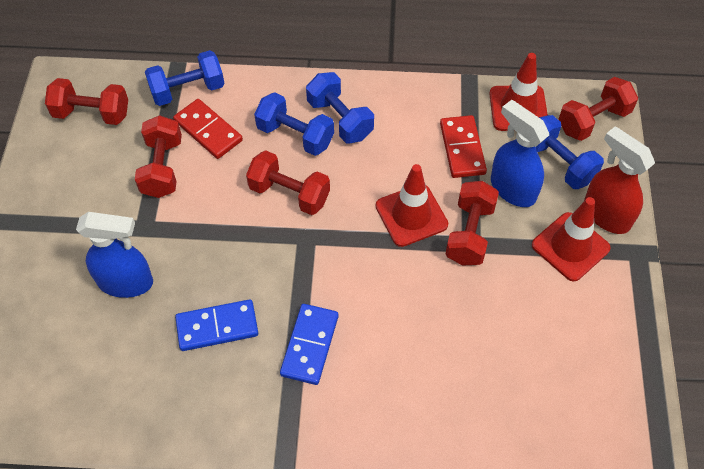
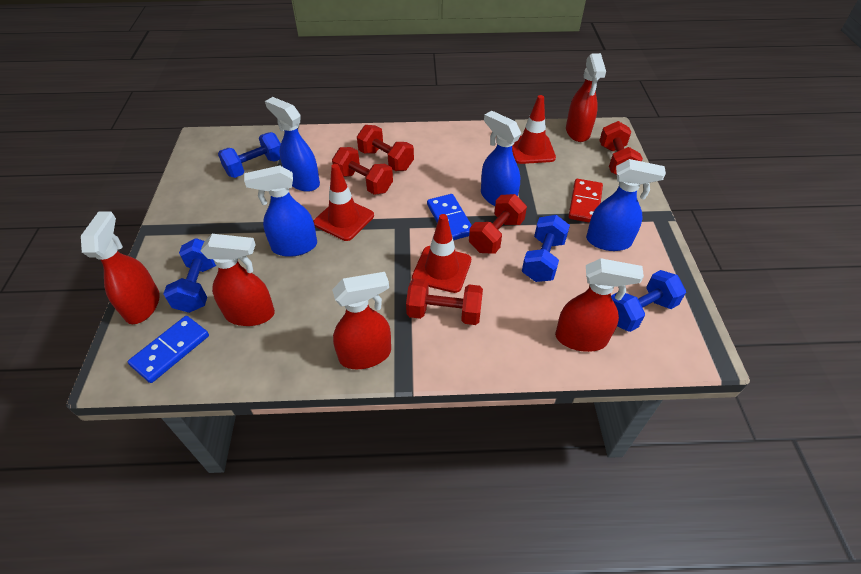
blue spray bottle: 2 -> 4
red domino: 2 -> 1
red spray bottle: 1 -> 5

